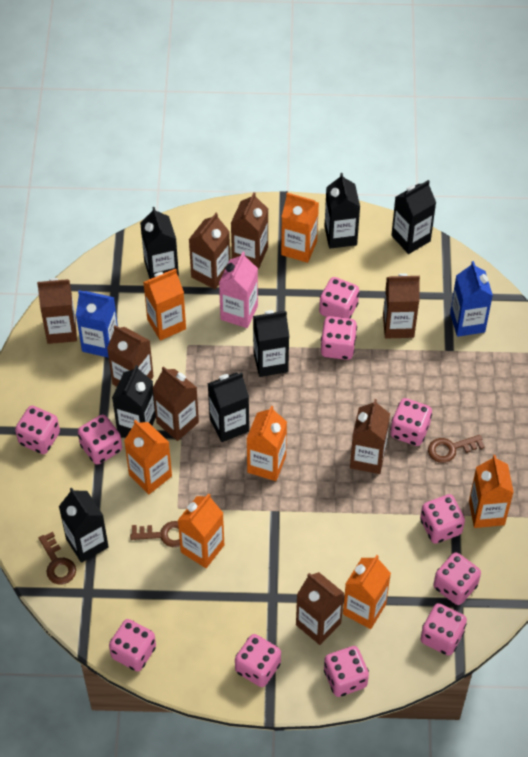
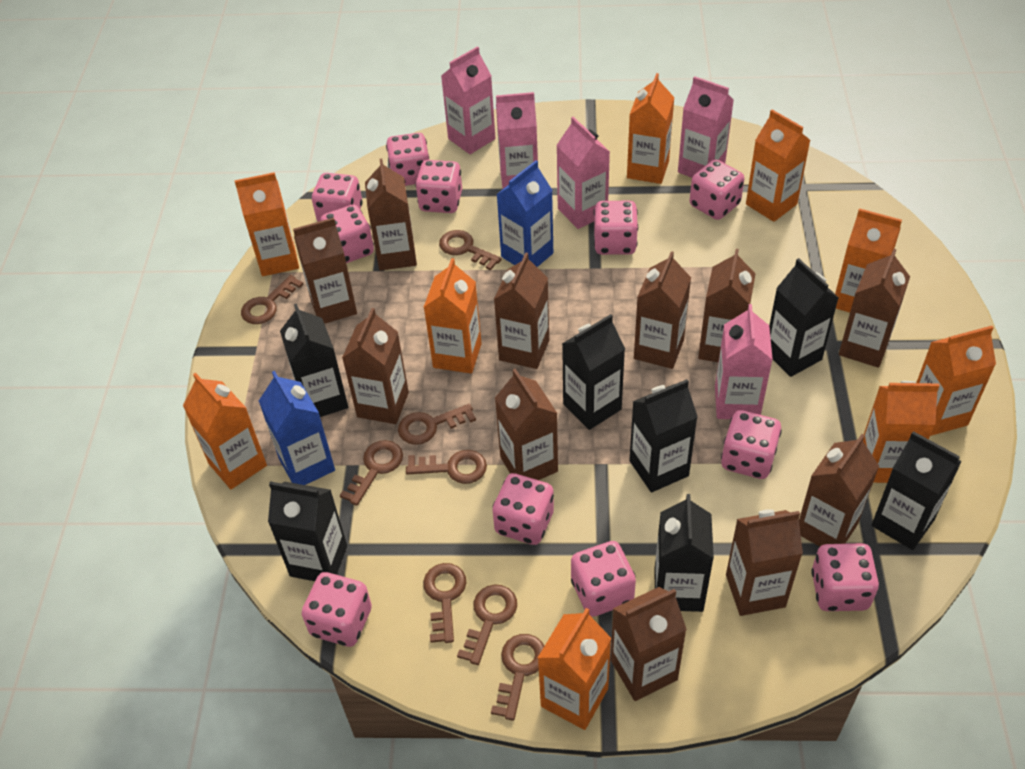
brown carton: 8 -> 11
brown key: 3 -> 8
orange carton: 7 -> 9
pink carton: 1 -> 5

